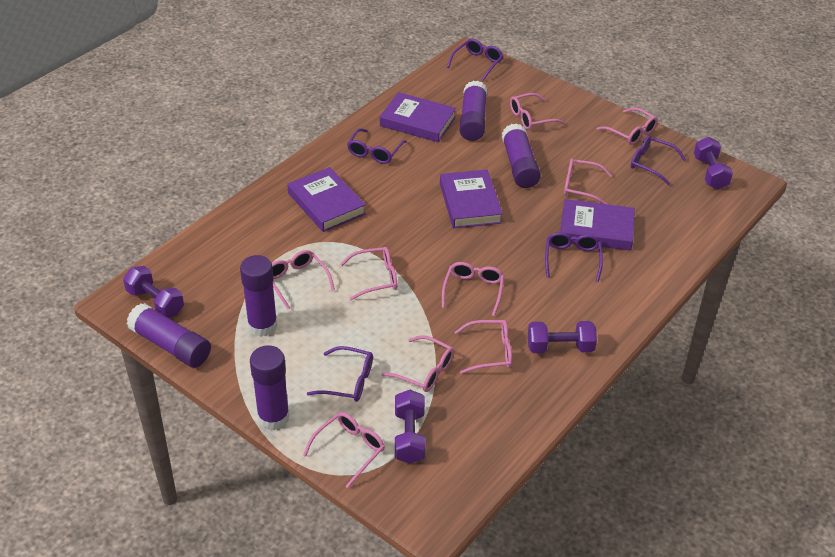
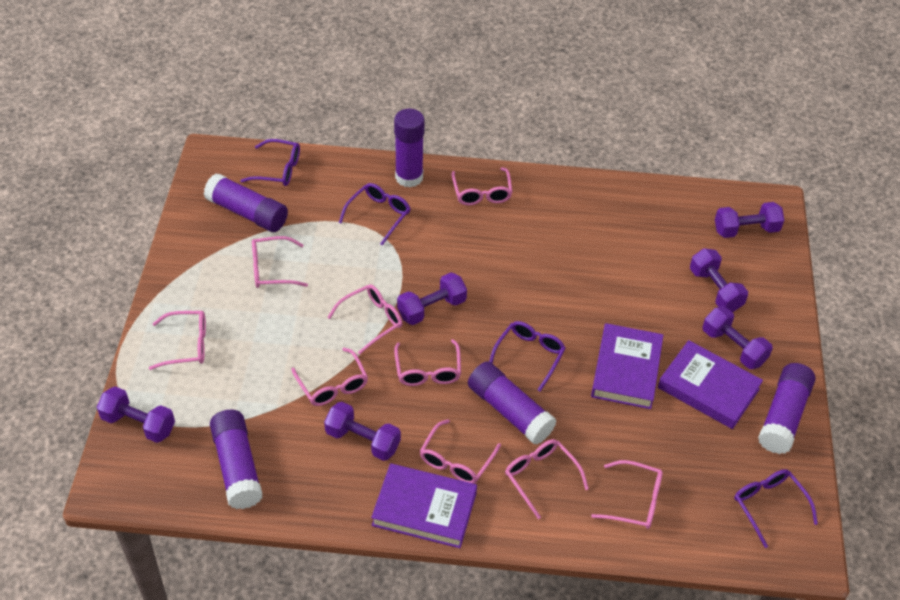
purple book: 4 -> 3
purple dumbbell: 4 -> 6
purple glasses: 5 -> 4

